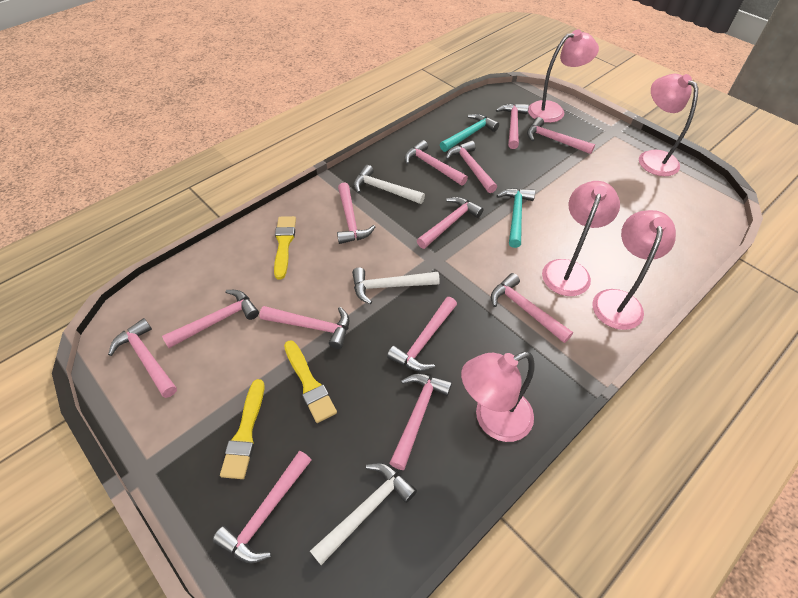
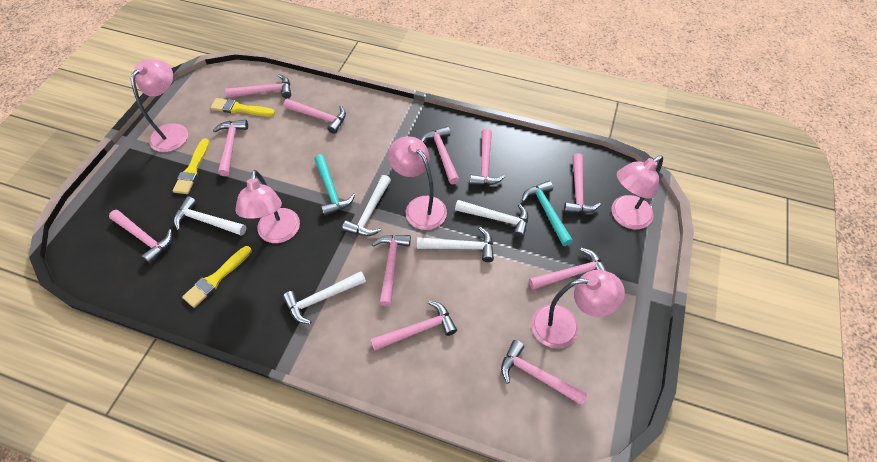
pink hammer: 13 -> 11
white hammer: 3 -> 5

